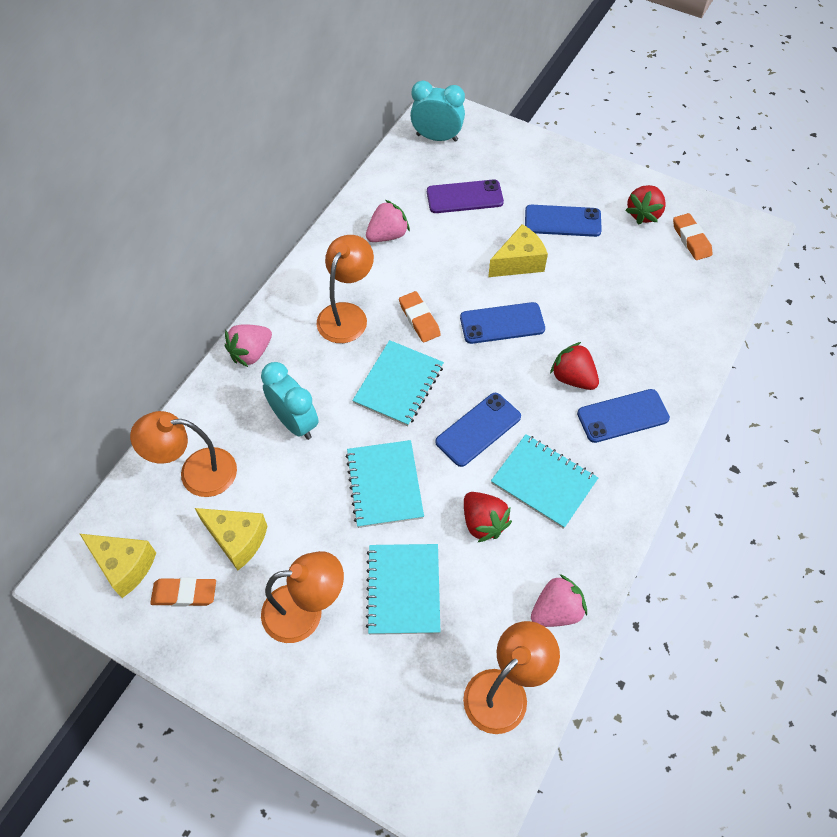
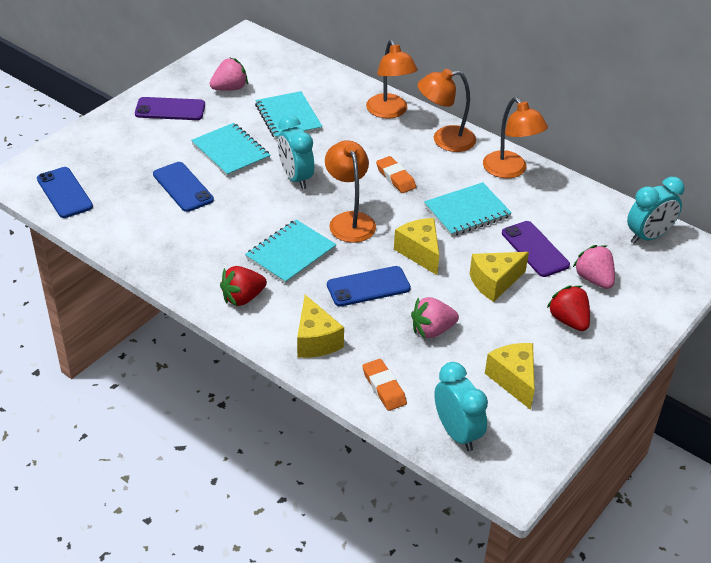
blue phone: 4 -> 3
orange eraser: 3 -> 2
purple phone: 1 -> 2
red strawberry: 3 -> 2
turquoise clock: 2 -> 3
yellow cheese: 3 -> 4

